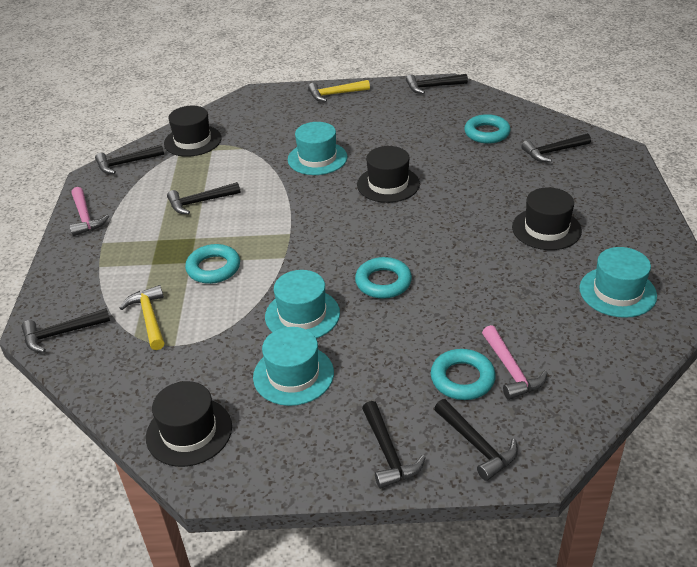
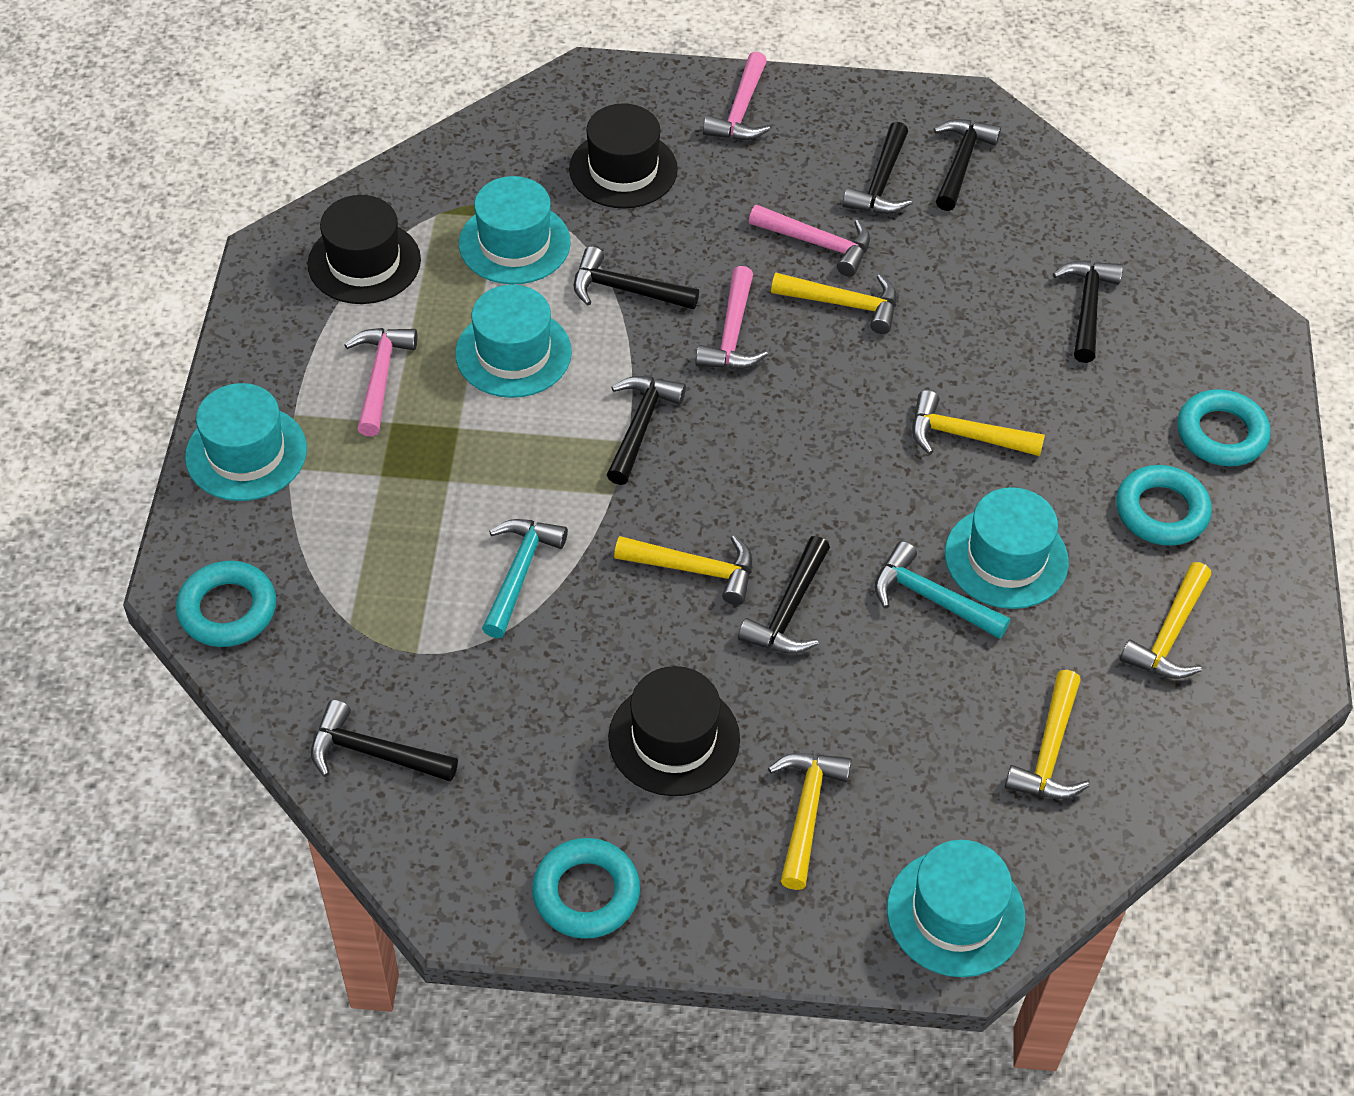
black hat: 4 -> 3
pink hammer: 2 -> 4
turquoise hammer: 0 -> 2
turquoise hat: 4 -> 5
yellow hammer: 2 -> 6

